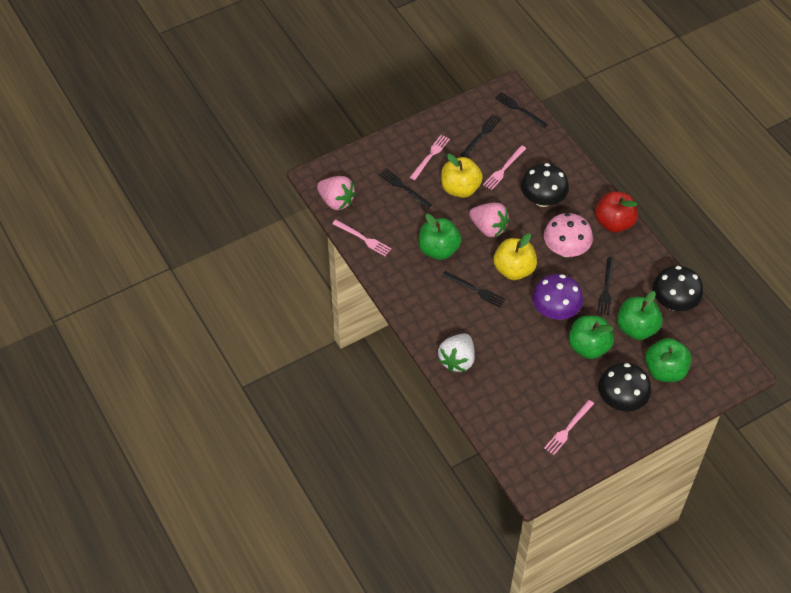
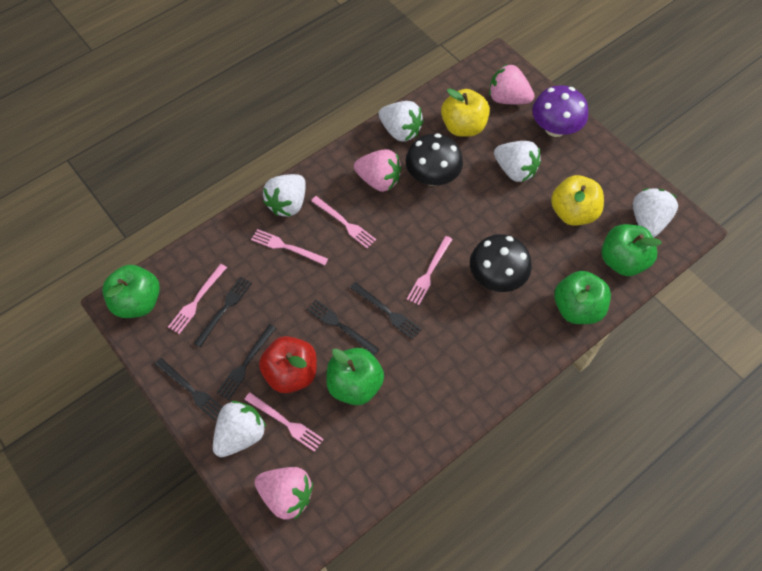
black mushroom: 3 -> 2
pink fork: 4 -> 5
pink mushroom: 1 -> 0
pink strawberry: 2 -> 3
white strawberry: 1 -> 5

